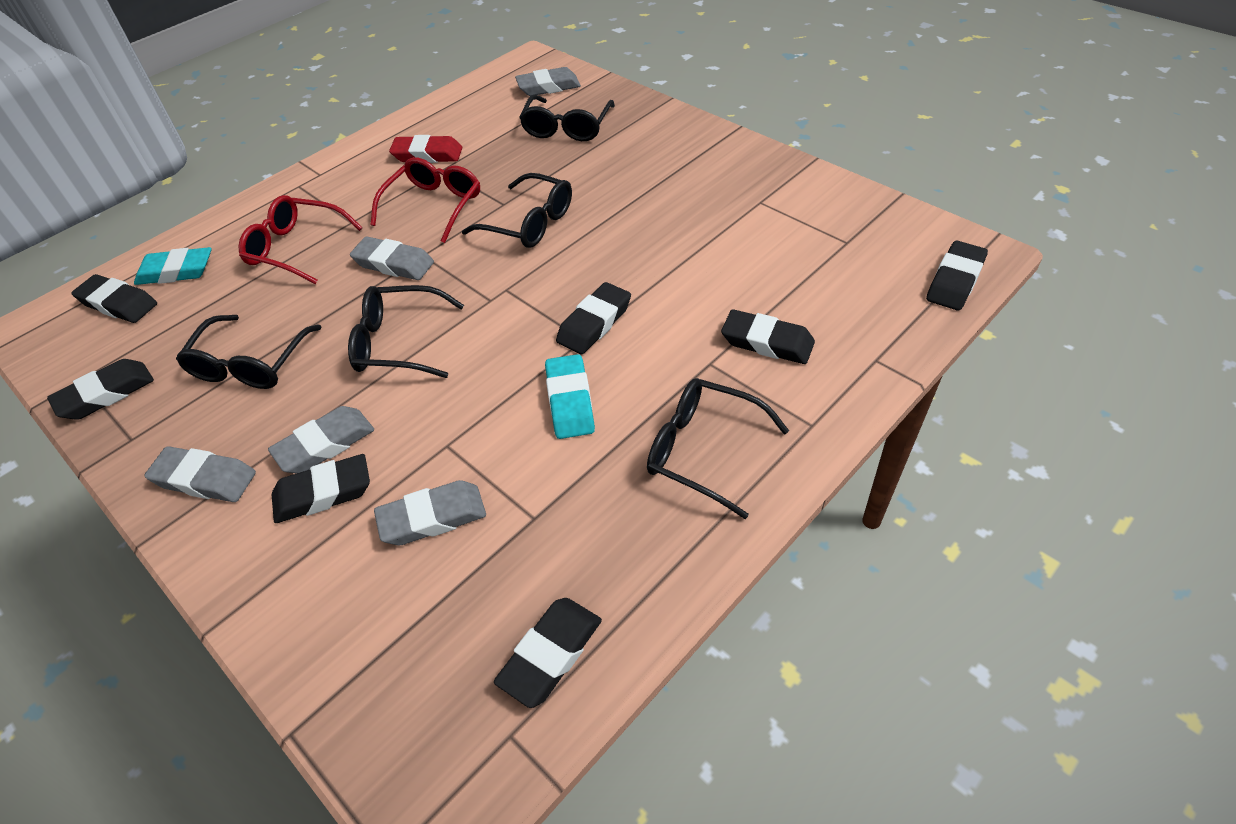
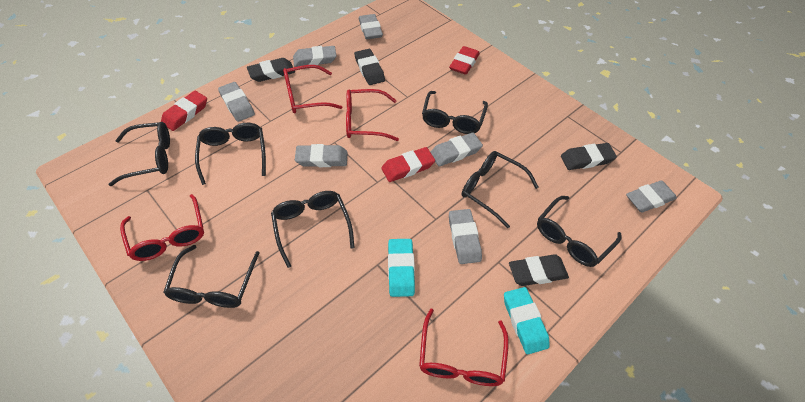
black eraser: 7 -> 4
black glasses: 5 -> 7
grey eraser: 5 -> 7
red eraser: 1 -> 3
red glasses: 2 -> 4

